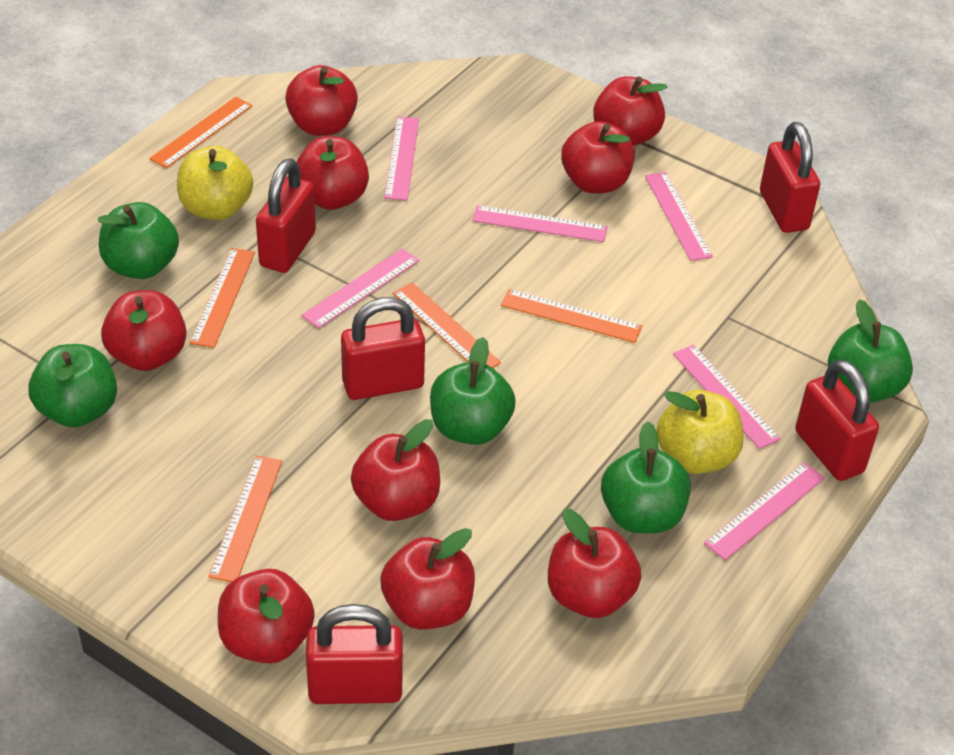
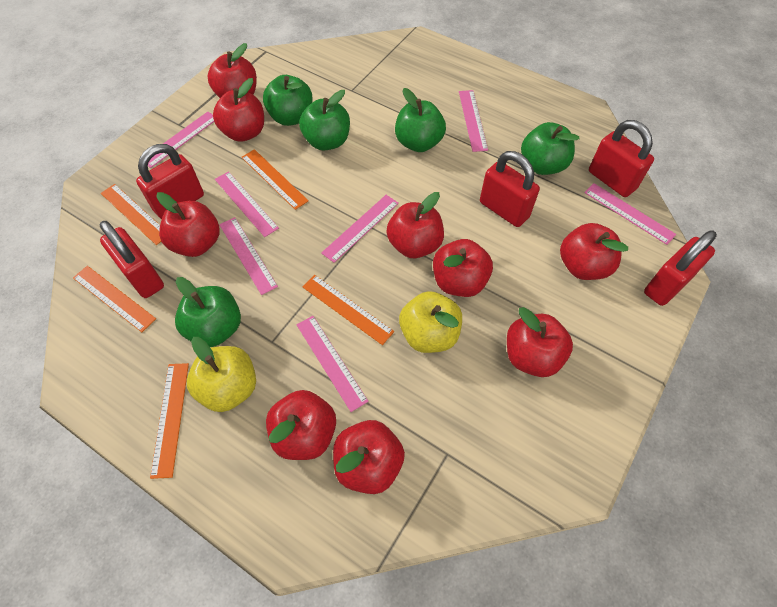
pink ruler: 6 -> 7

